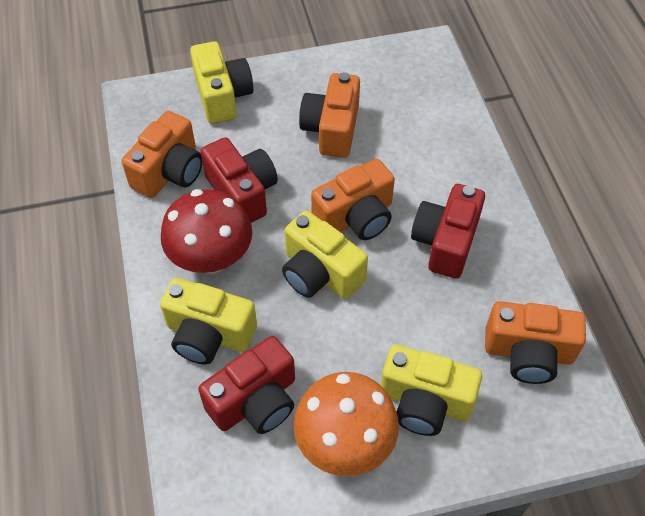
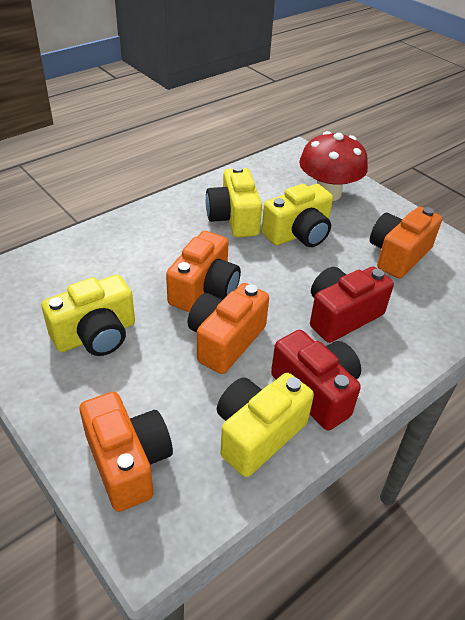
orange mushroom: 1 -> 0
red camera: 3 -> 2

